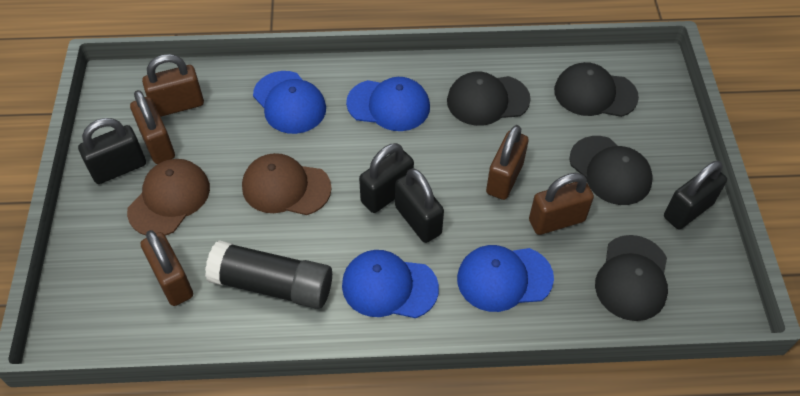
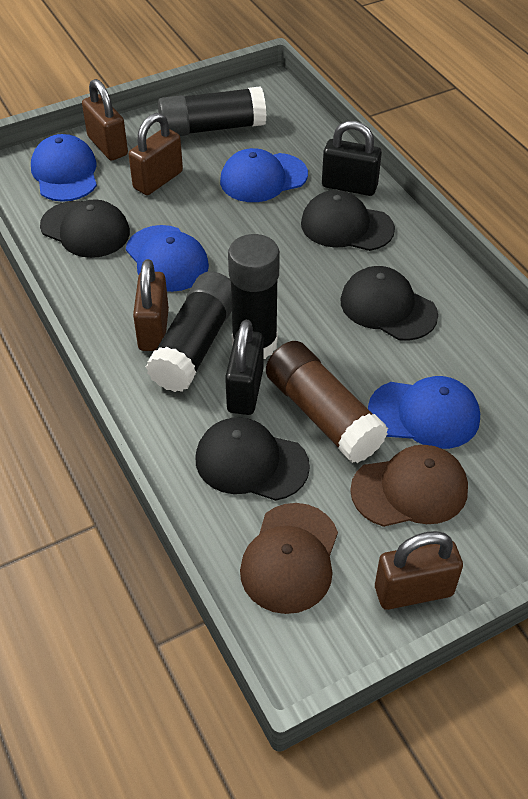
black glue stick: 1 -> 3
black padlock: 4 -> 2
brown glue stick: 0 -> 1
brown padlock: 5 -> 4

